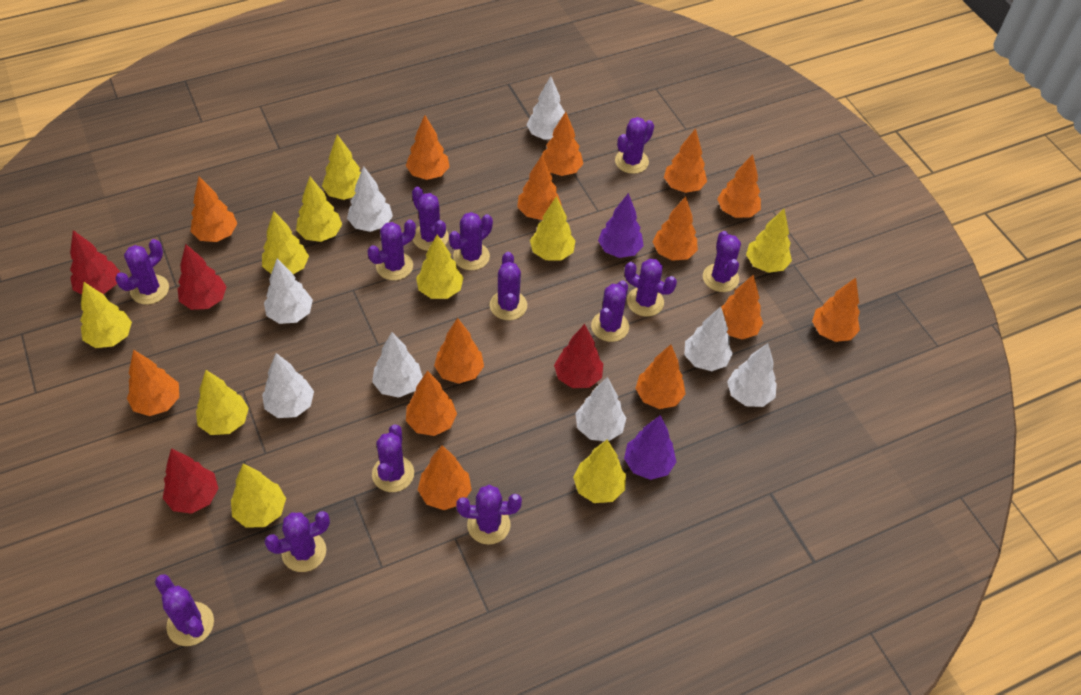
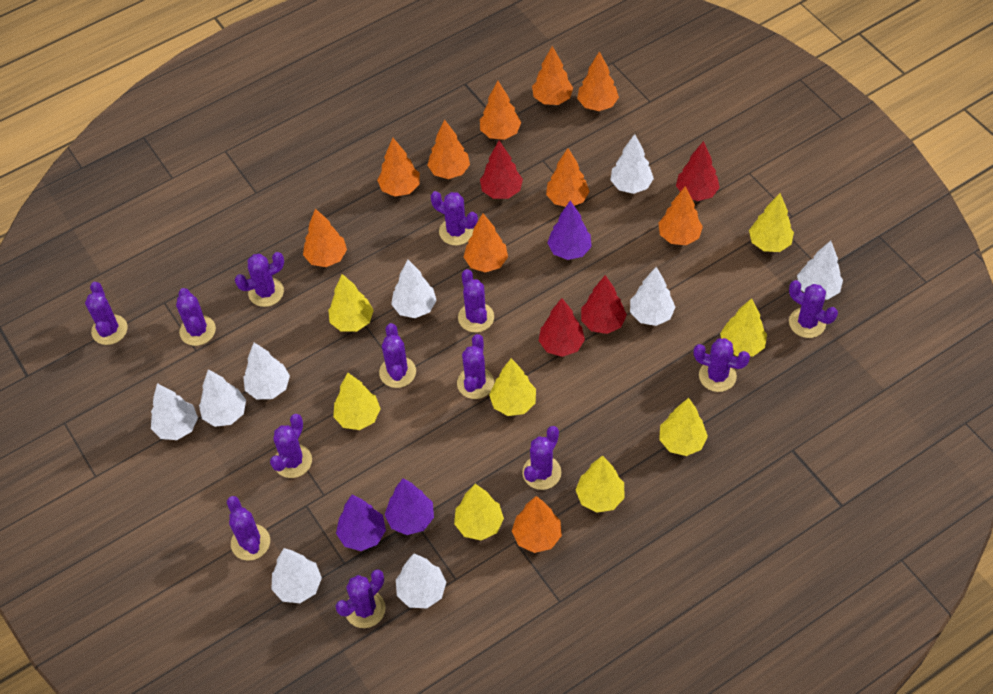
orange tree: 14 -> 10
purple tree: 2 -> 3
white tree: 8 -> 9
yellow tree: 10 -> 8

